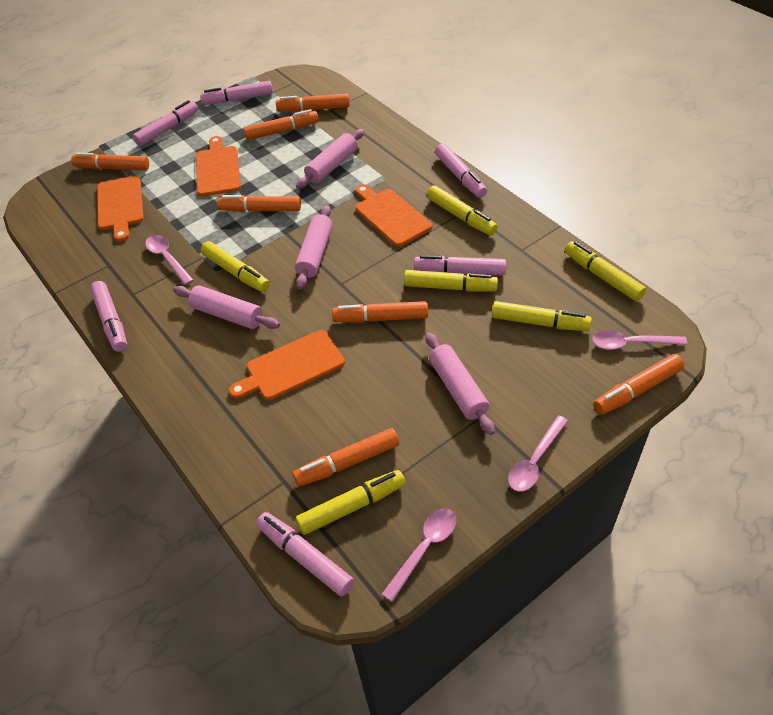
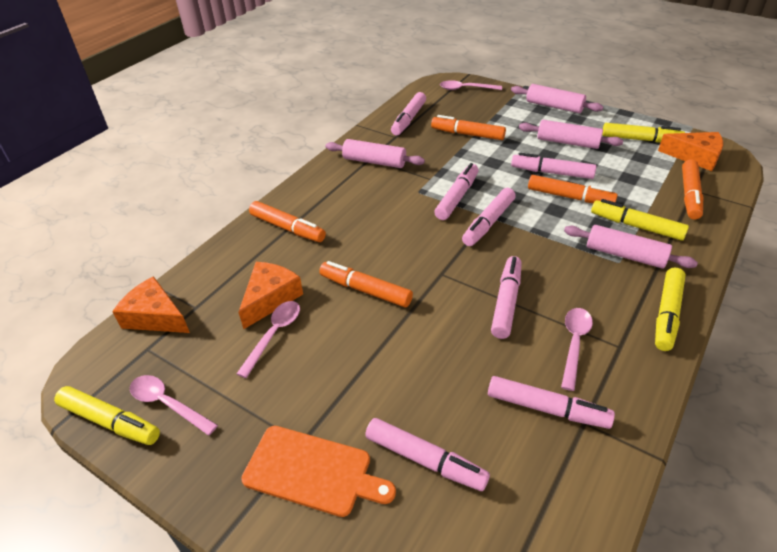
orange cheese: 0 -> 3
orange cutting board: 4 -> 1
orange marker: 7 -> 5
pink marker: 6 -> 7
yellow marker: 6 -> 4

